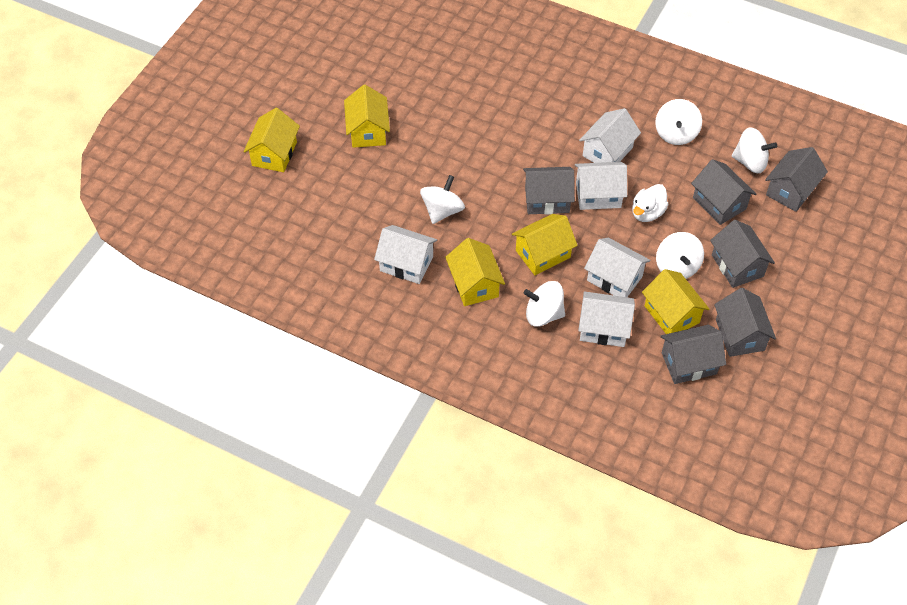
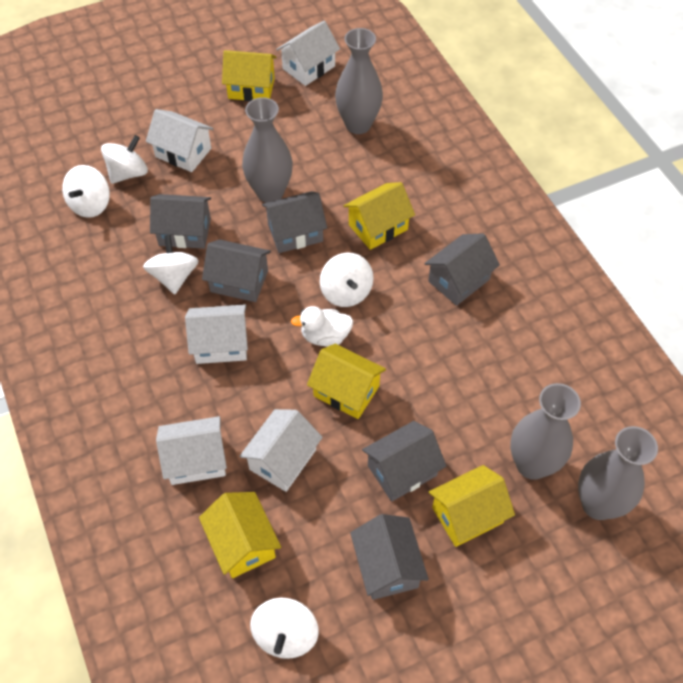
grey vase: 0 -> 4

